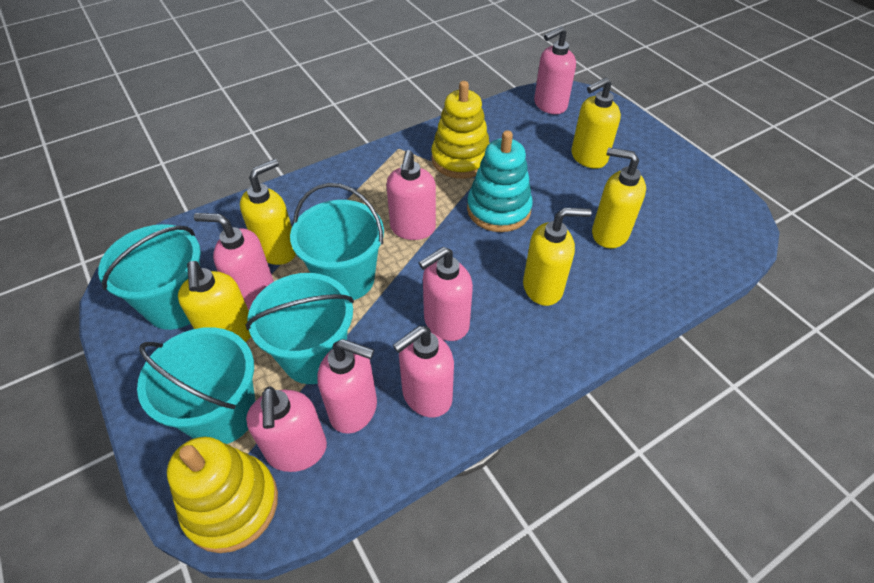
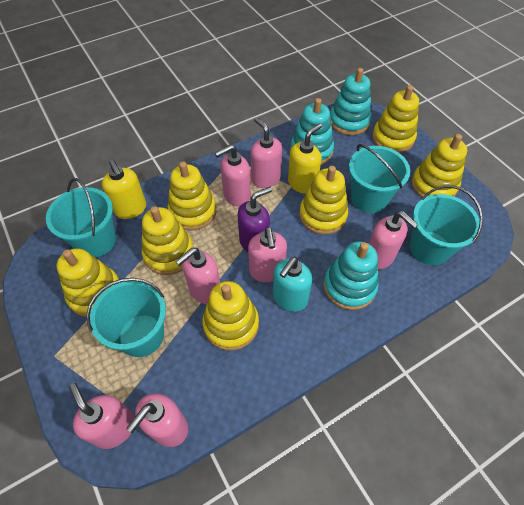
purple soap dispenser: 0 -> 1
turquoise soap dispenser: 0 -> 1
turquoise stacking toy: 1 -> 3
yellow soap dispenser: 5 -> 2
yellow stacking toy: 2 -> 7

